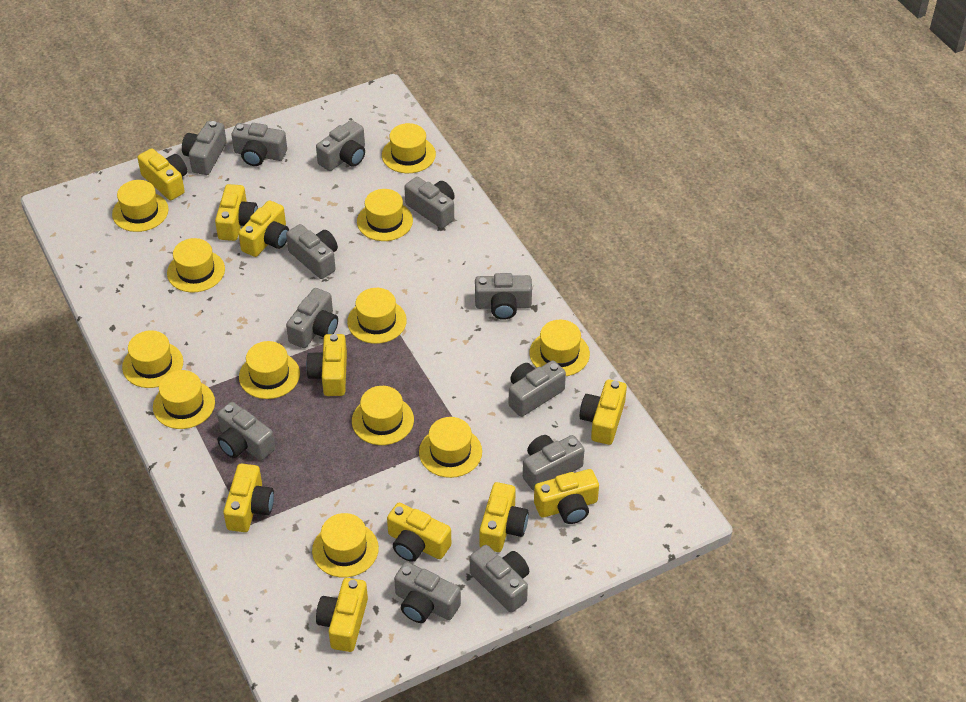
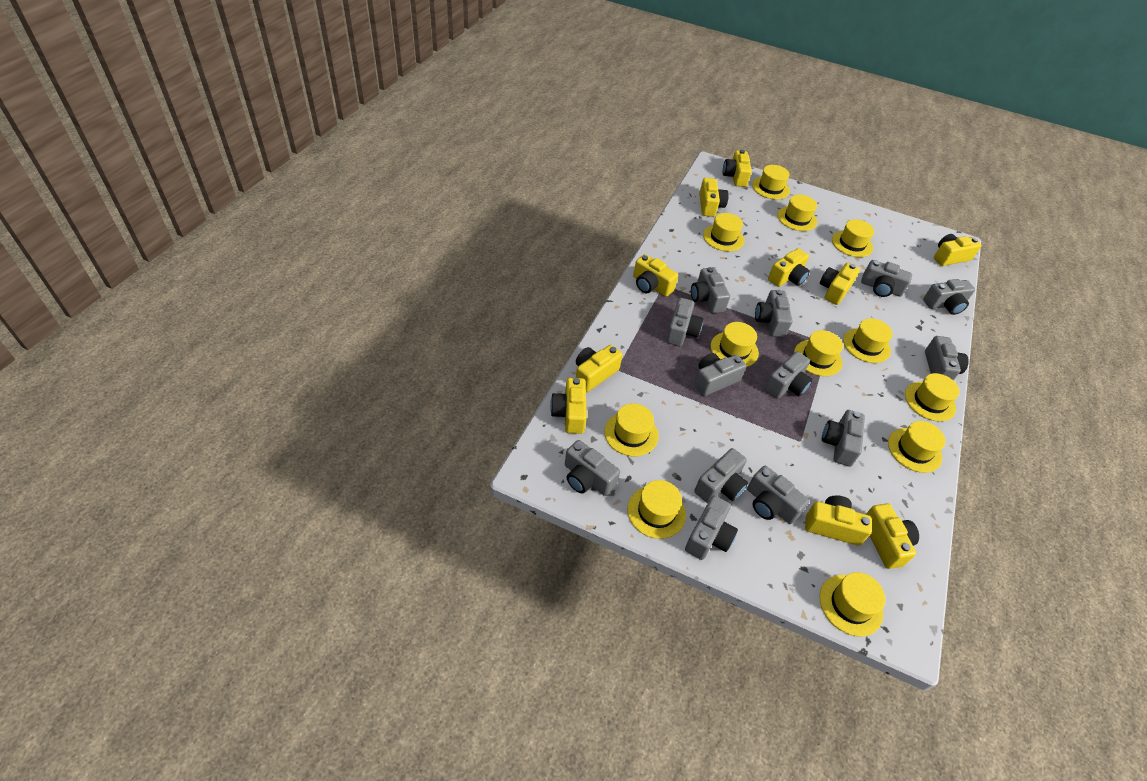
grey camera: 12 -> 13

